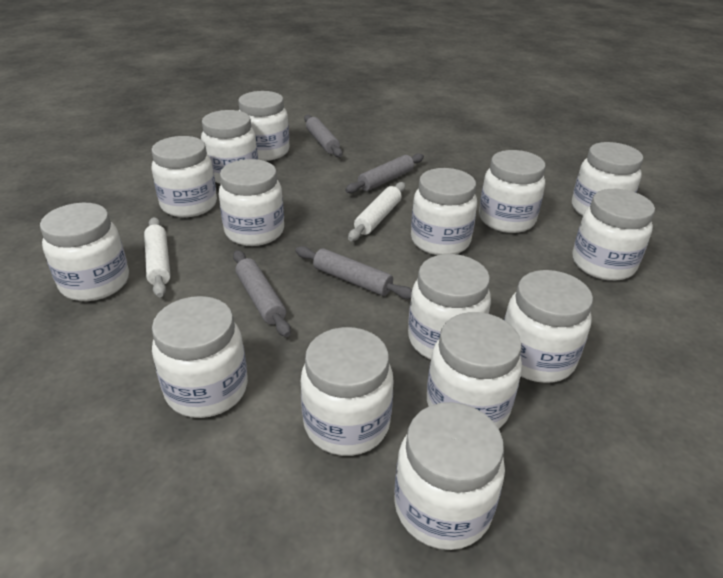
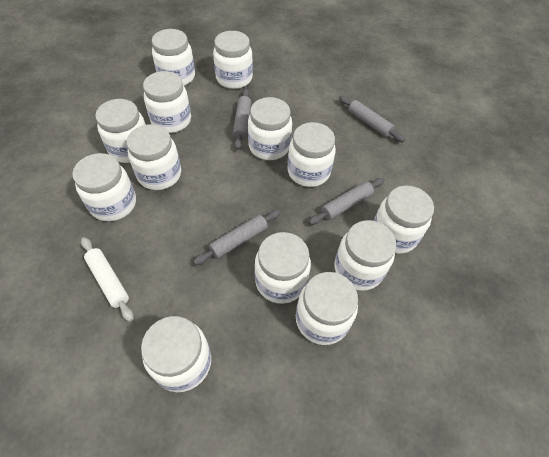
white jar: 15 -> 13
white rolling pin: 2 -> 1

